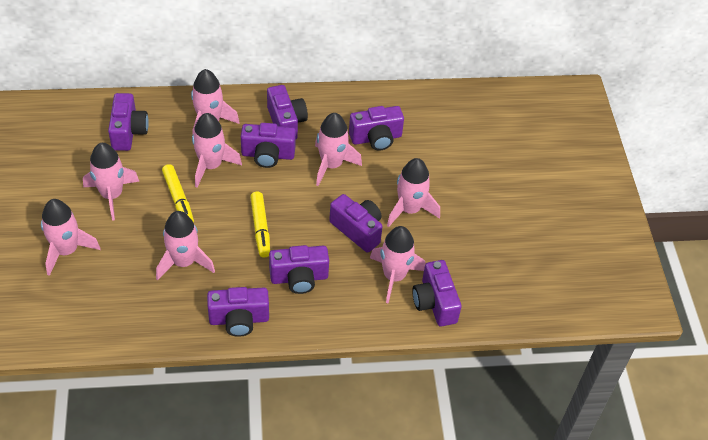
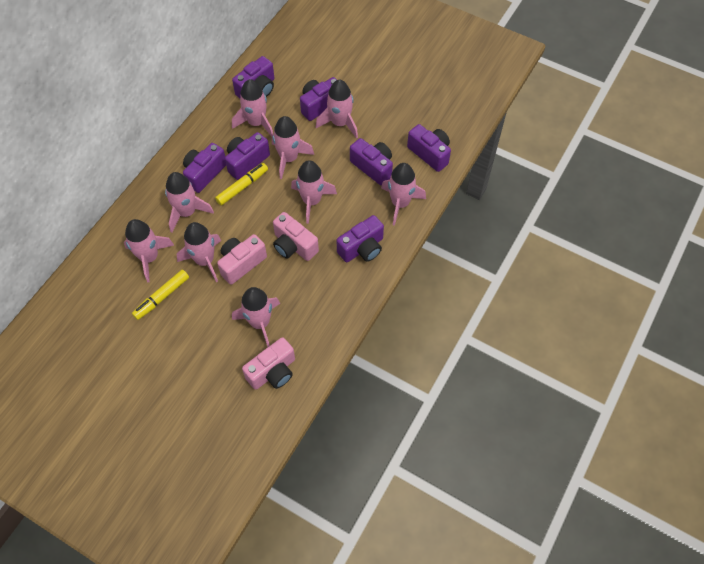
pink camera: 0 -> 3
pink rocket: 8 -> 9
purple camera: 8 -> 7

